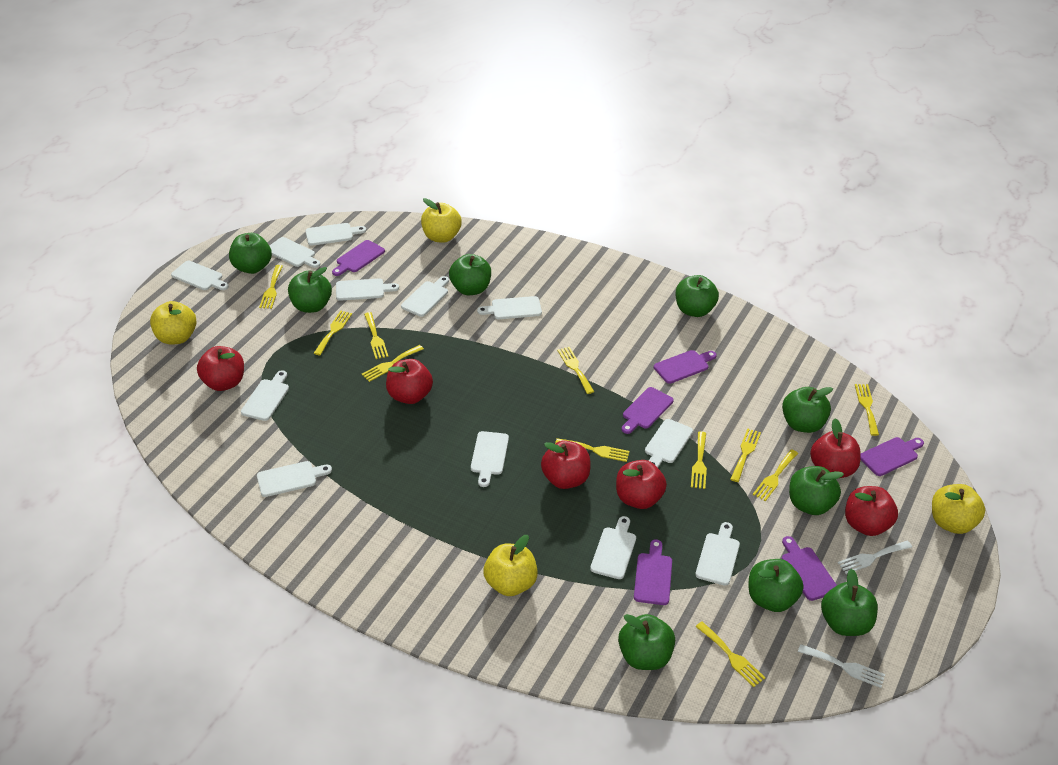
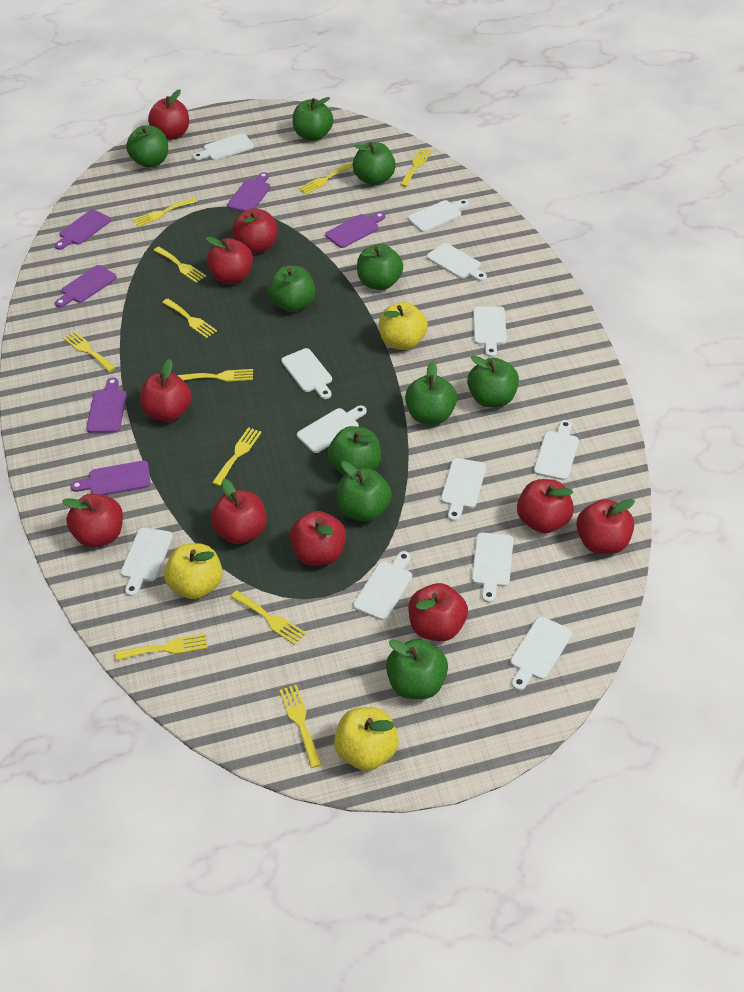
green apple: 9 -> 10
red apple: 6 -> 10
white fork: 2 -> 0
yellow apple: 4 -> 3

